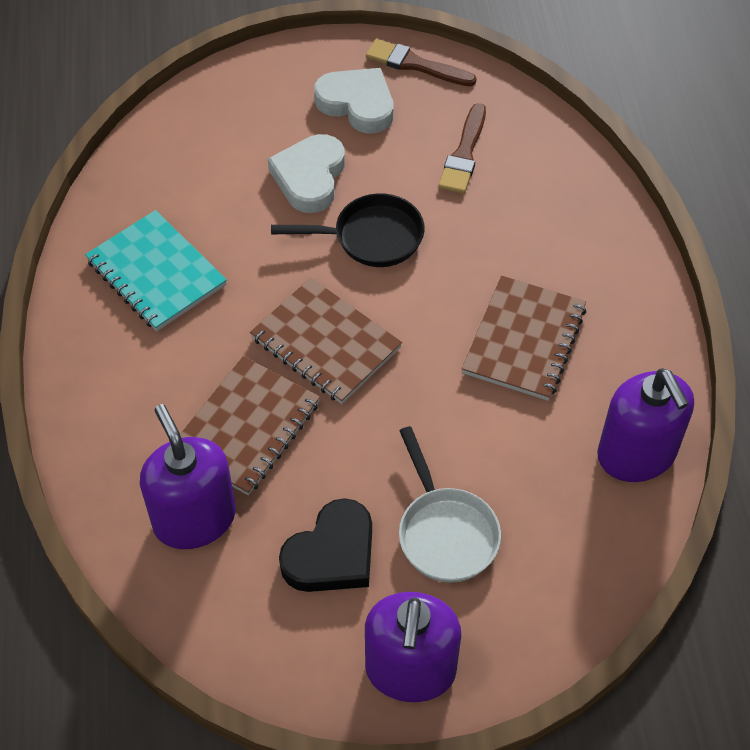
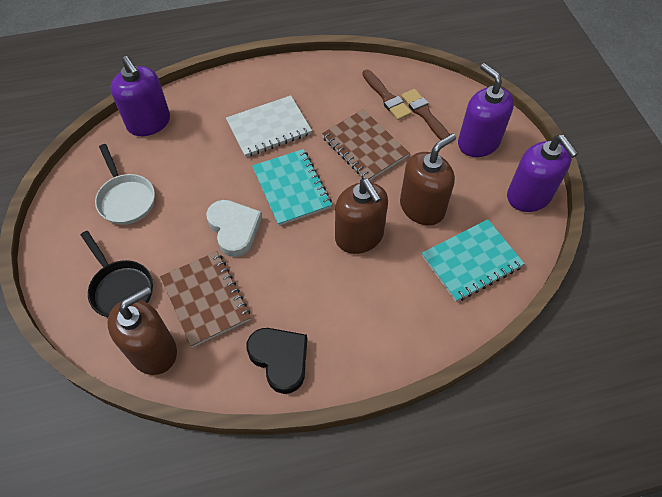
brown notebook: 3 -> 2
brown soap dispenser: 0 -> 3
turquoise notebook: 1 -> 2
white heart: 2 -> 1
white notebook: 0 -> 1

